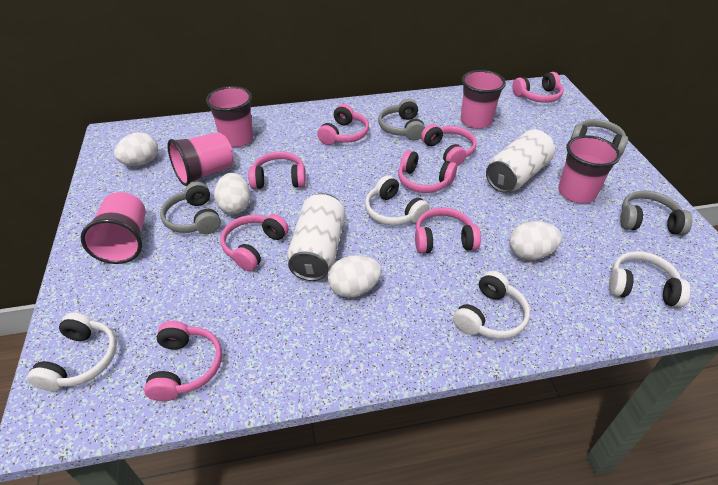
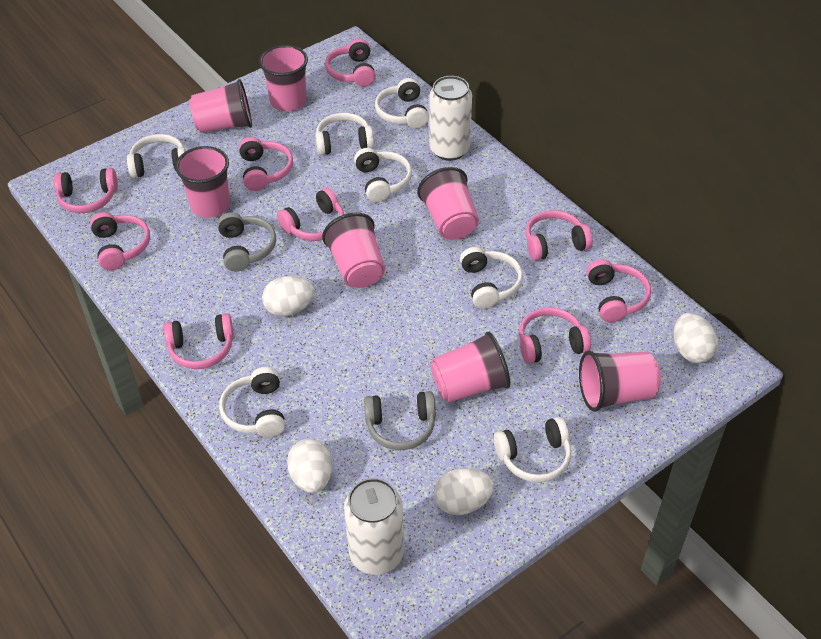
grey headphones: 4 -> 2
pink cup: 5 -> 7
pink headphones: 8 -> 9
white headphones: 4 -> 7

